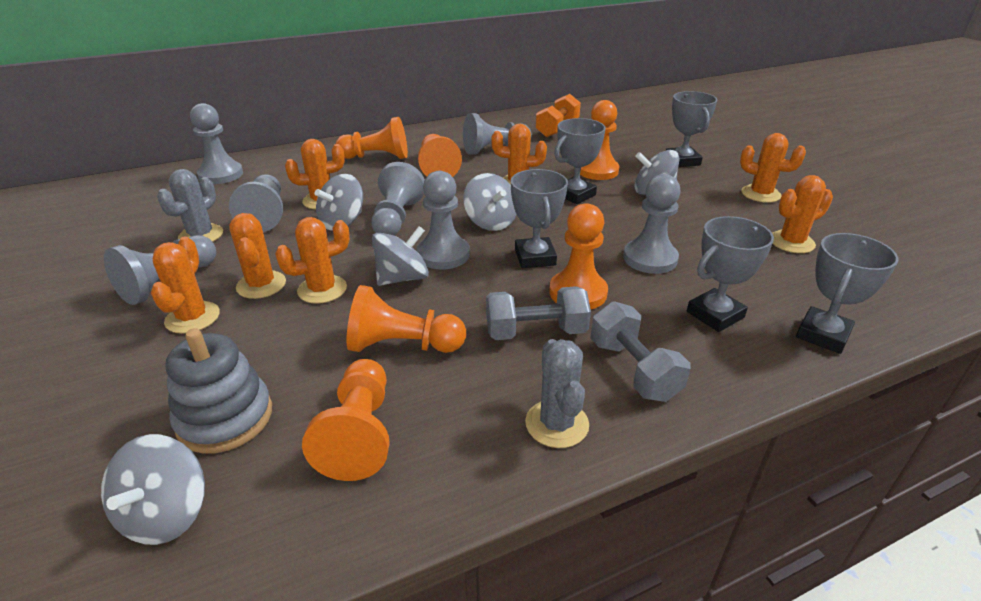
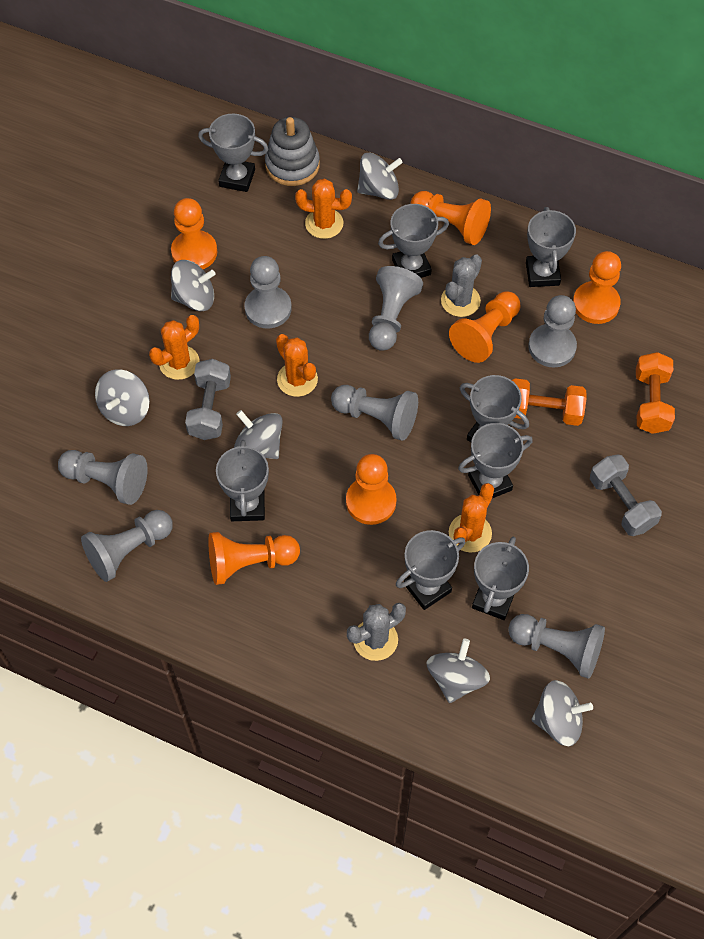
grey spinning top: 5 -> 6
grey trophy: 5 -> 8
orange cactus: 7 -> 4
orange dumbbell: 1 -> 2

